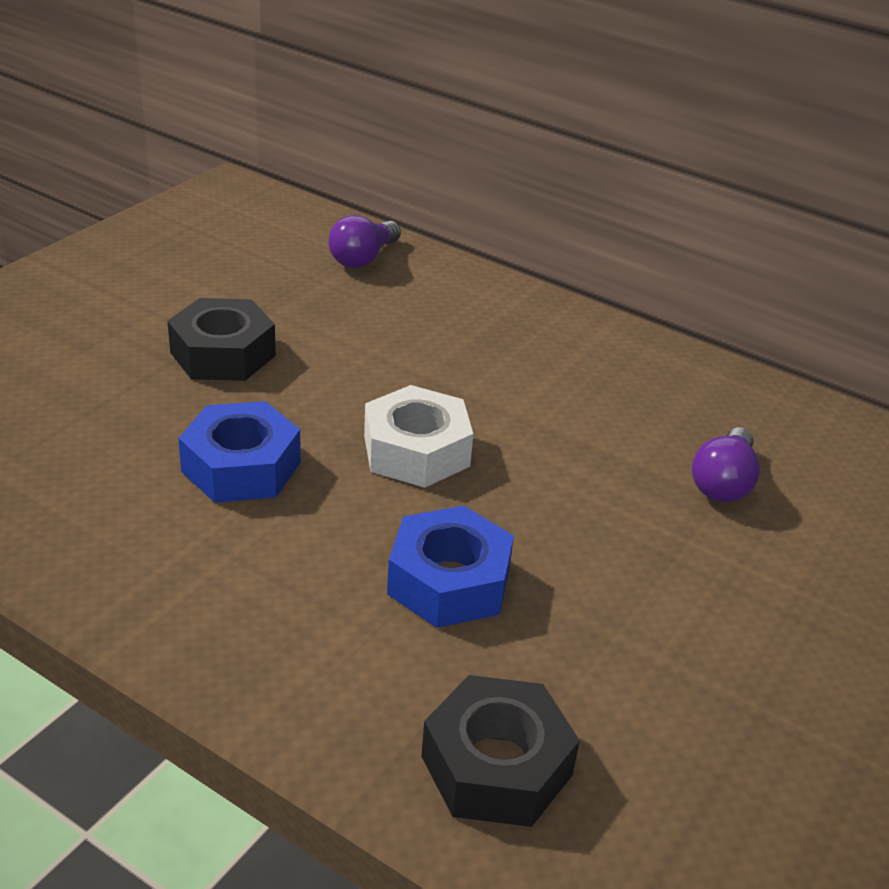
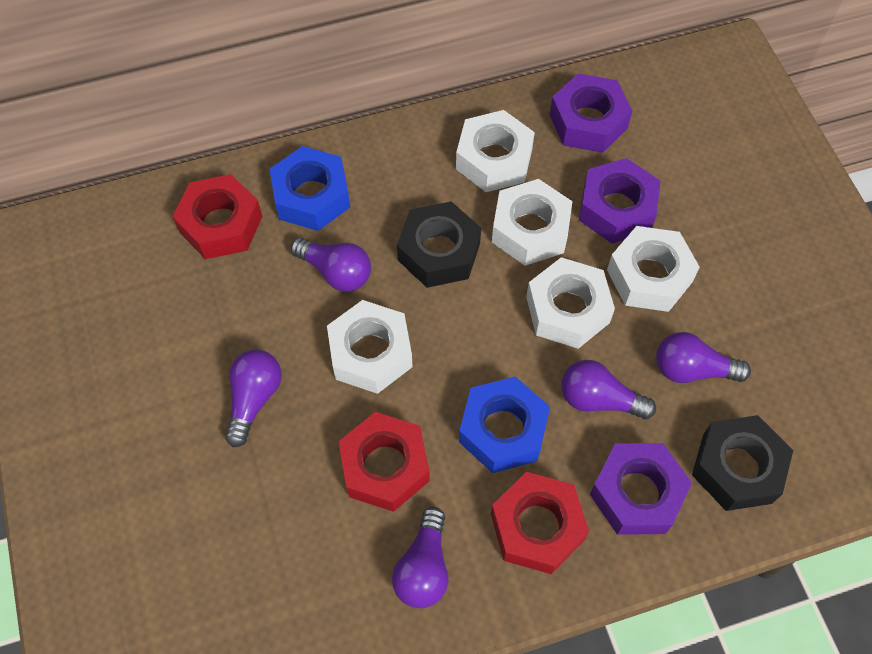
purple light bulb: 2 -> 5
purple nut: 0 -> 3
red nut: 0 -> 3
white nut: 1 -> 5

